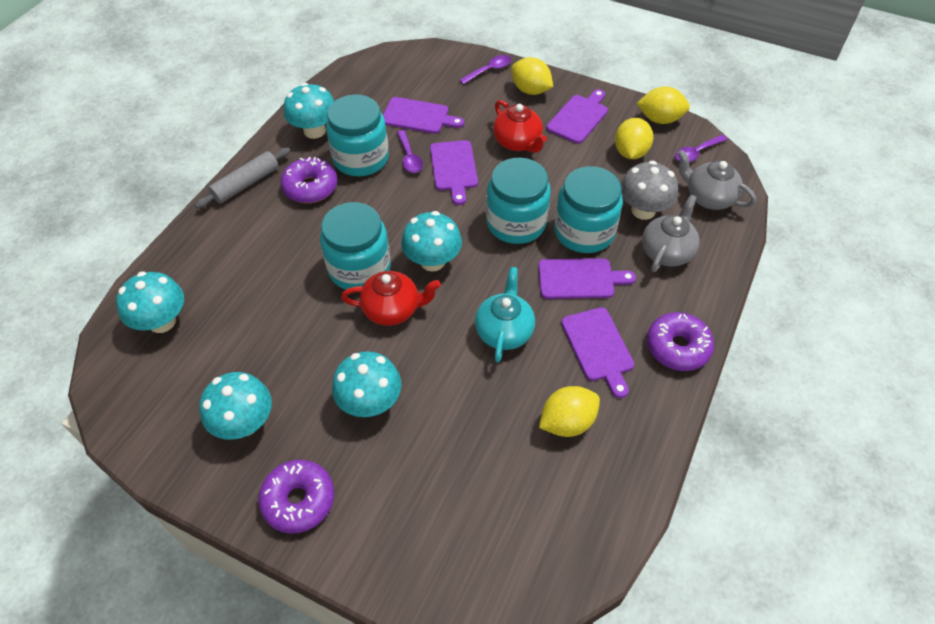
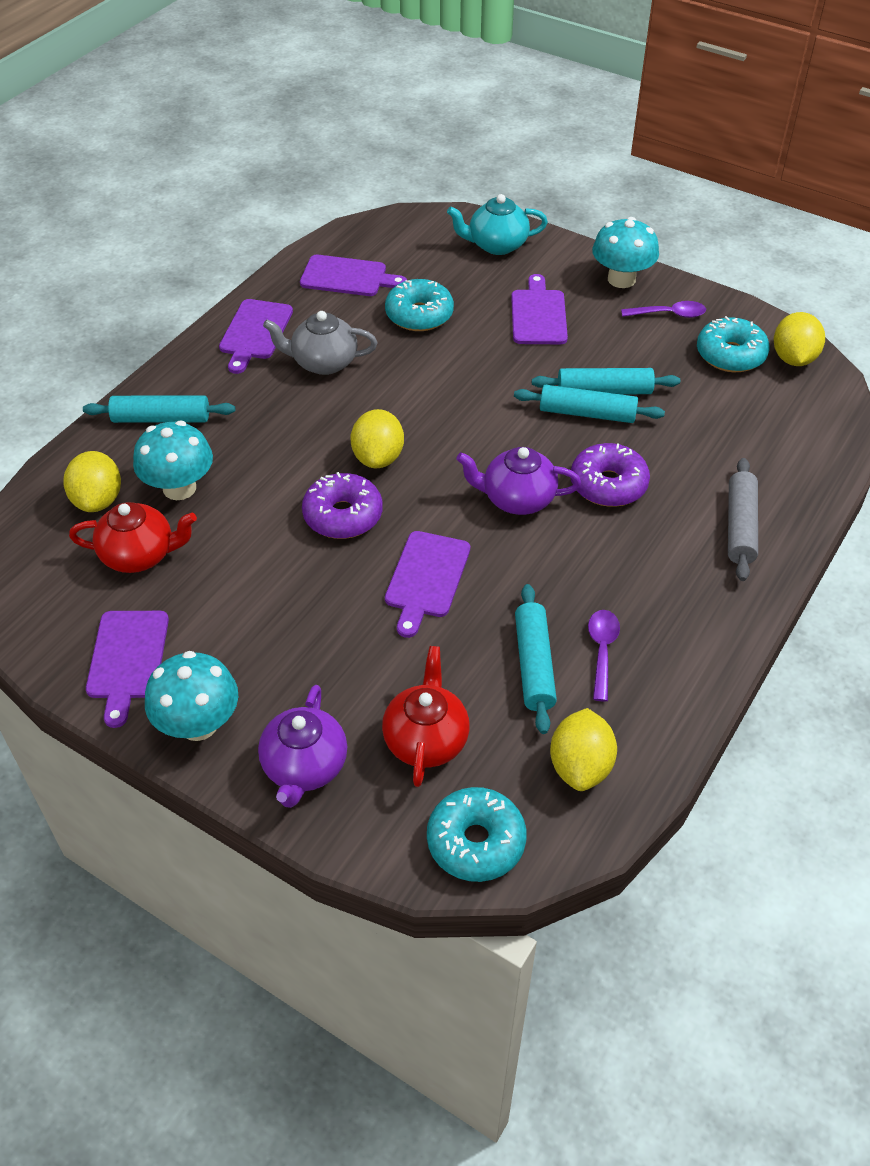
grey mushroom: 1 -> 0
grey teapot: 2 -> 1
purple donut: 3 -> 2
purple spoon: 3 -> 2
purple teapot: 0 -> 2
turquoise donut: 0 -> 3
turquoise jar: 4 -> 0
turquoise mushroom: 5 -> 3
turquoise rolling pin: 0 -> 4

